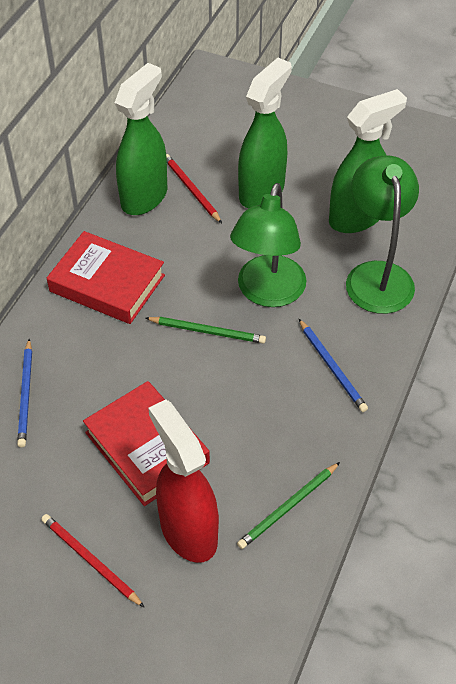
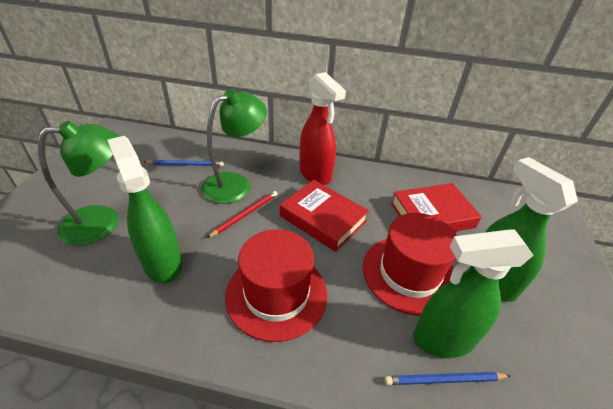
green pencil: 2 -> 0
red hat: 0 -> 2
red pencil: 2 -> 1

